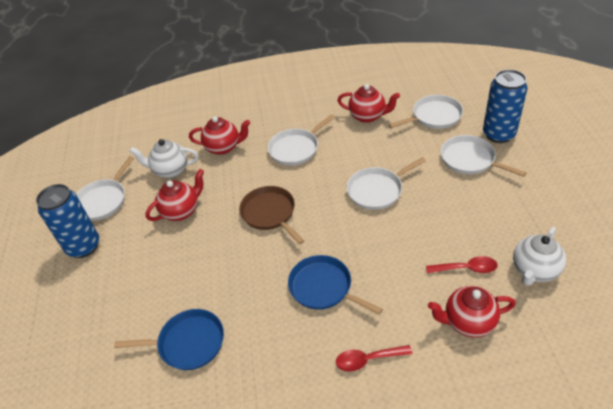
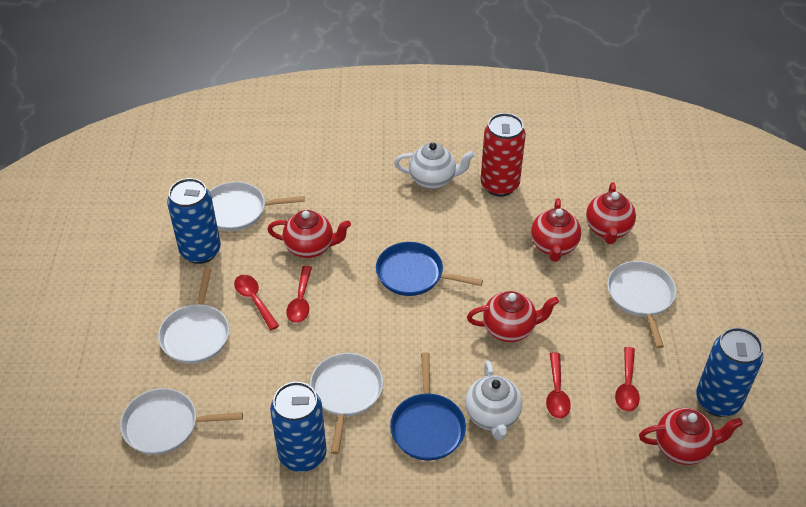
blue can: 2 -> 3
brown pan: 1 -> 0
red can: 0 -> 1
red spoon: 2 -> 4
red teapot: 4 -> 5

